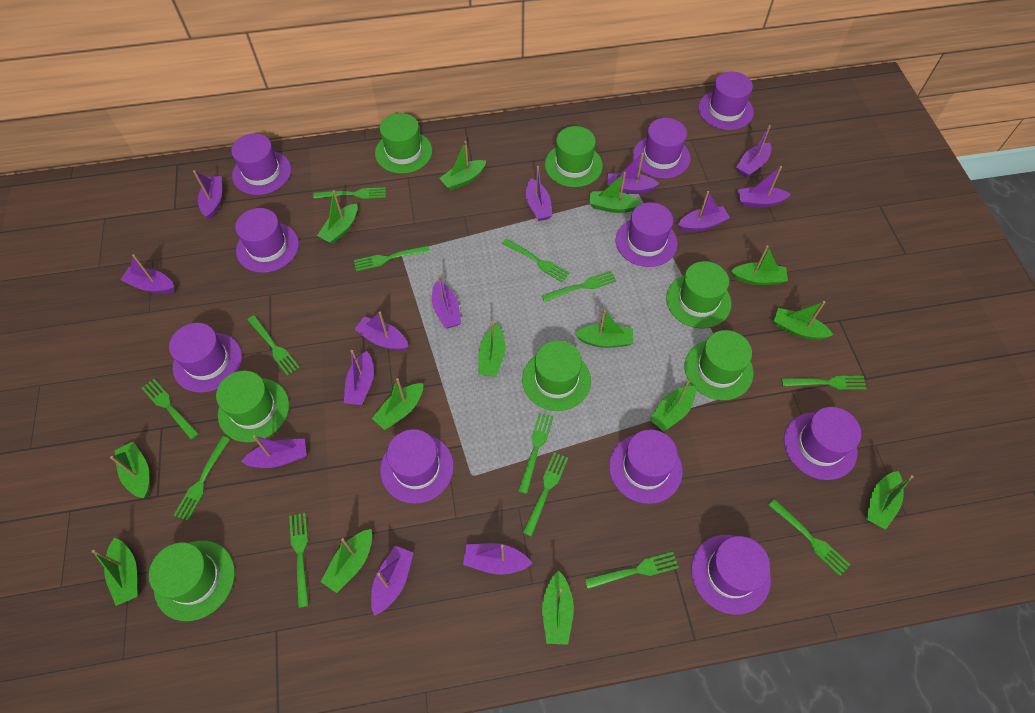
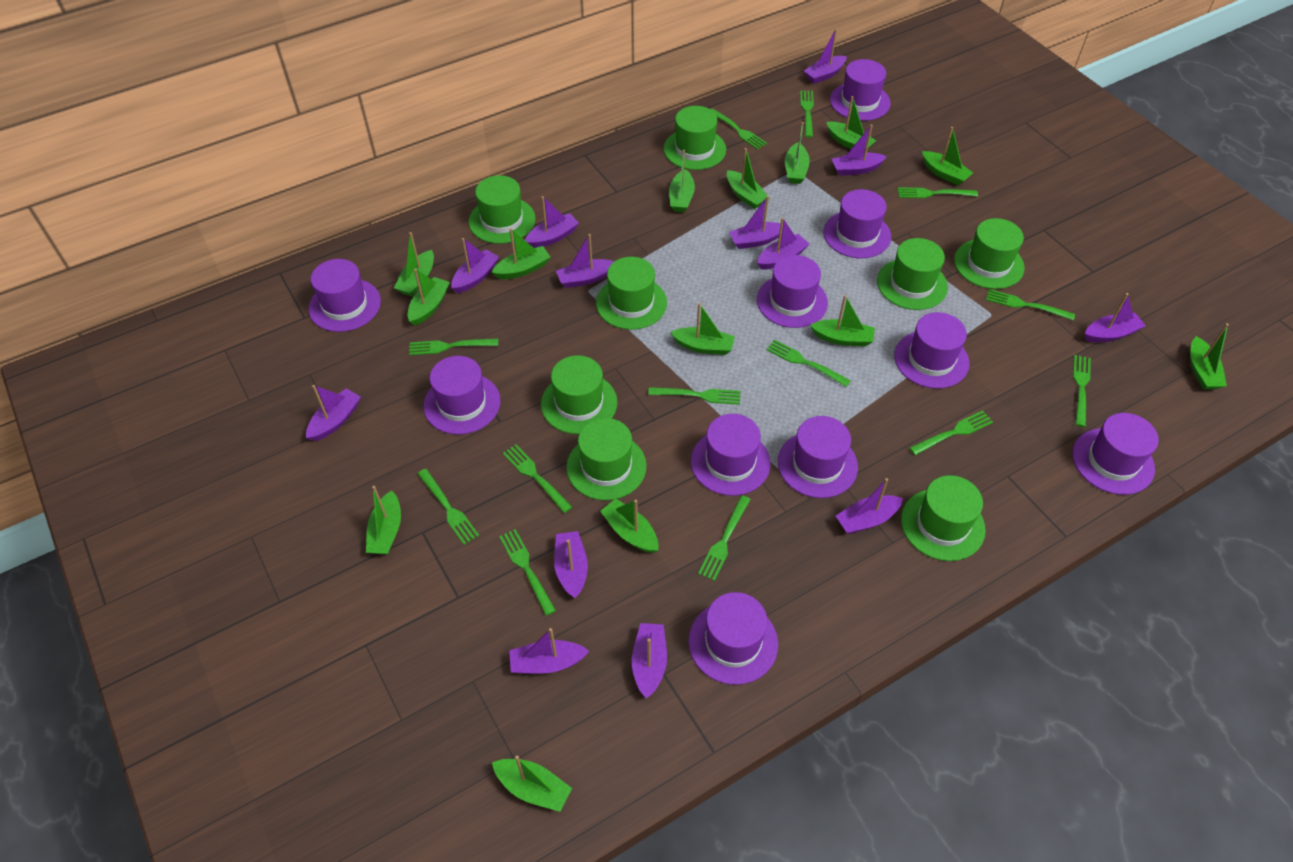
green hat: 7 -> 8

